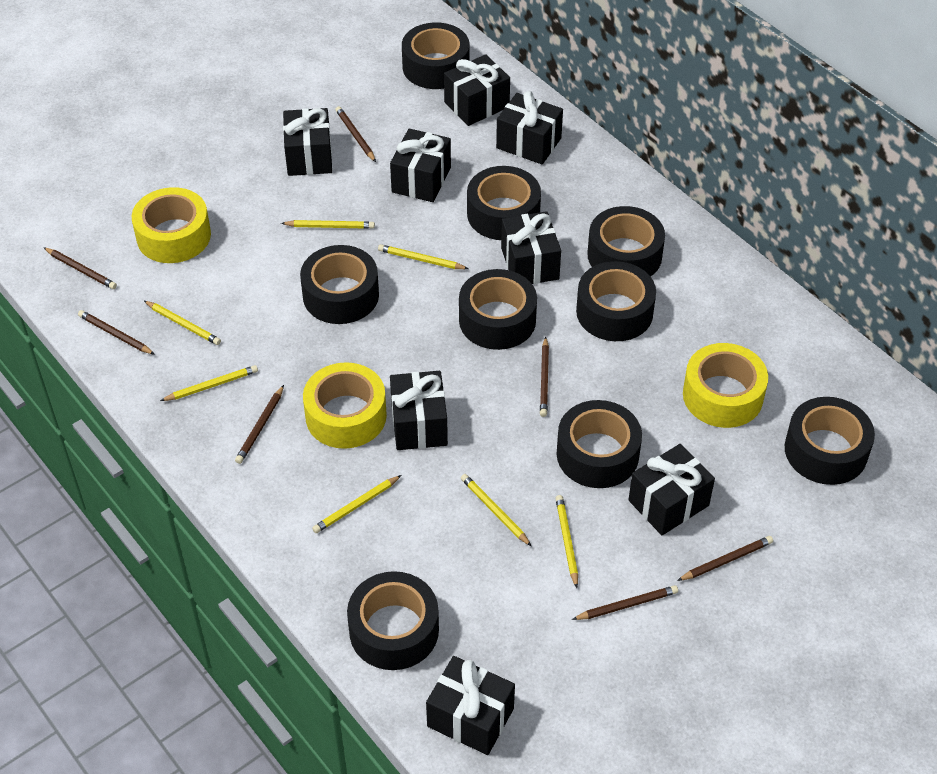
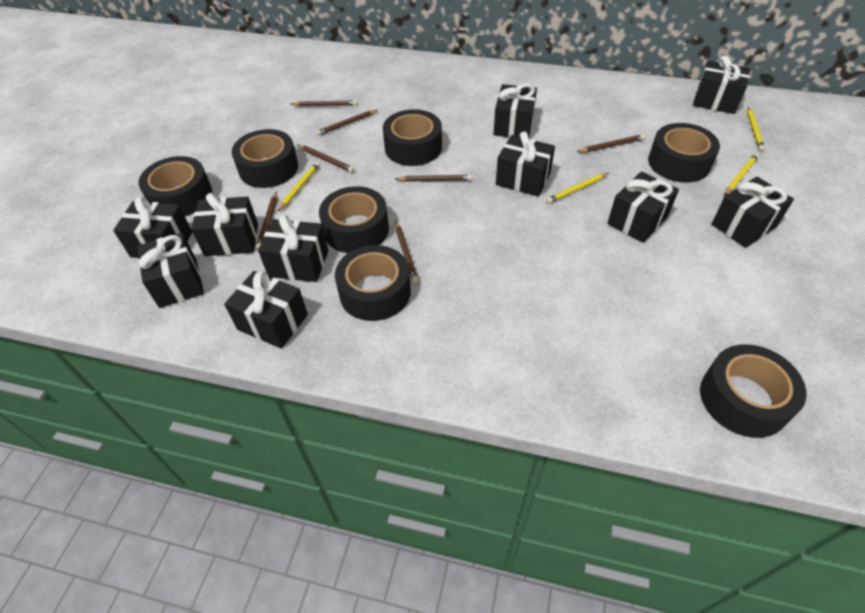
black gift: 8 -> 10
black tape: 9 -> 7
yellow pencil: 7 -> 4
yellow tape: 3 -> 0

